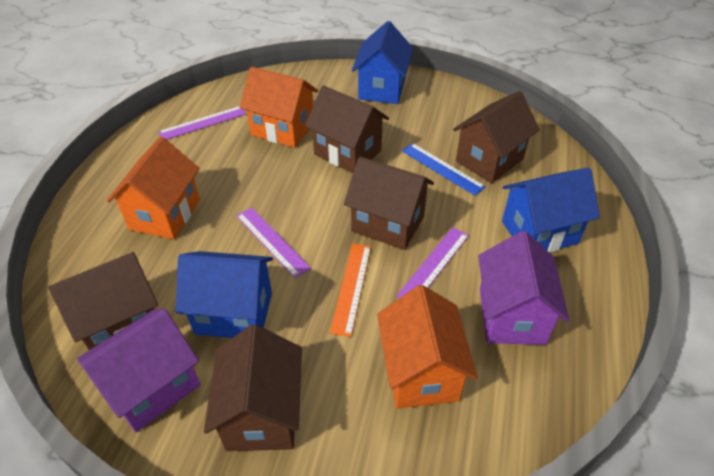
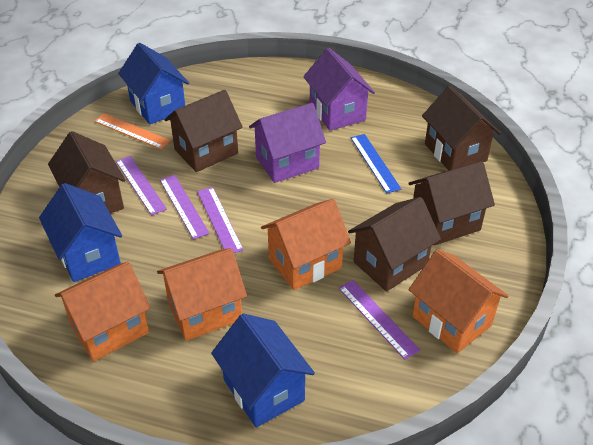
orange house: 3 -> 4
purple ruler: 3 -> 4

